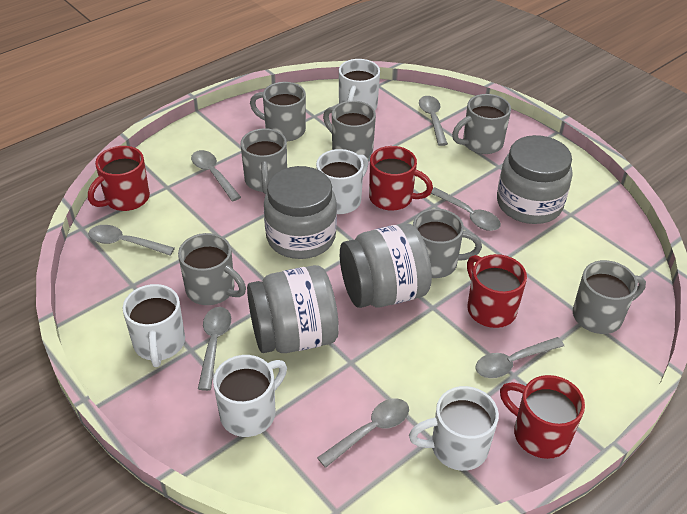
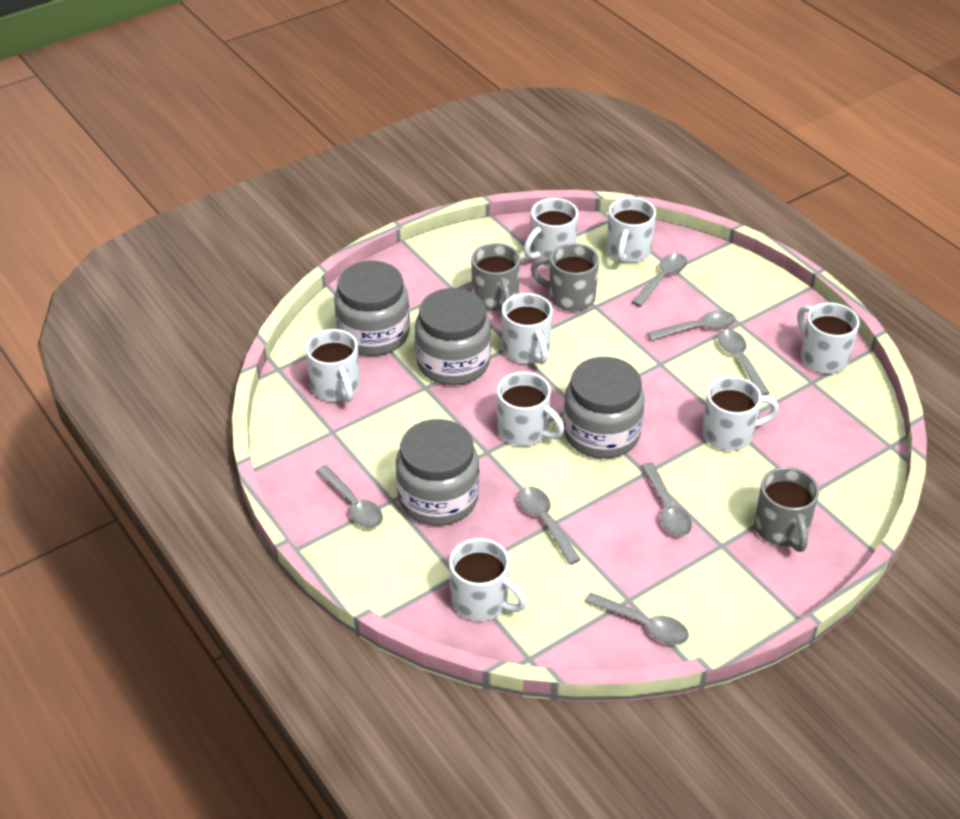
grey mug: 7 -> 3
red mug: 4 -> 0
white mug: 5 -> 8

